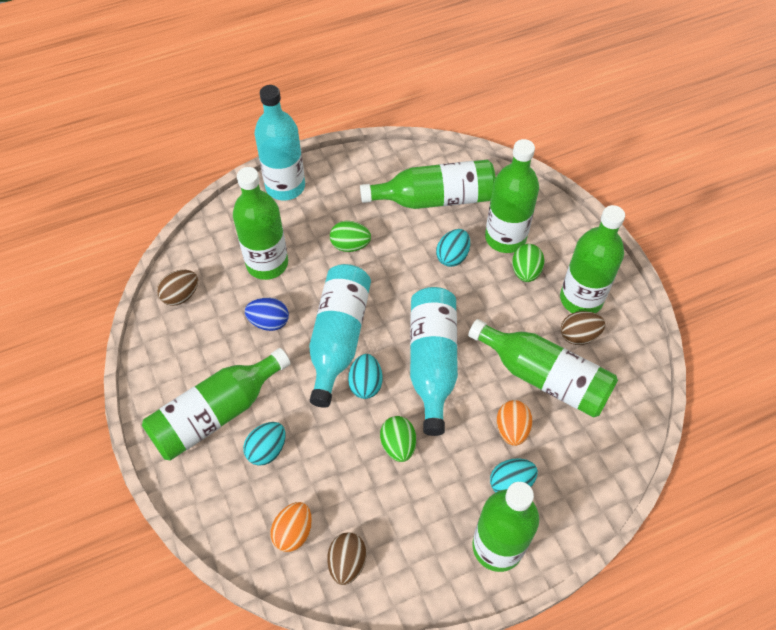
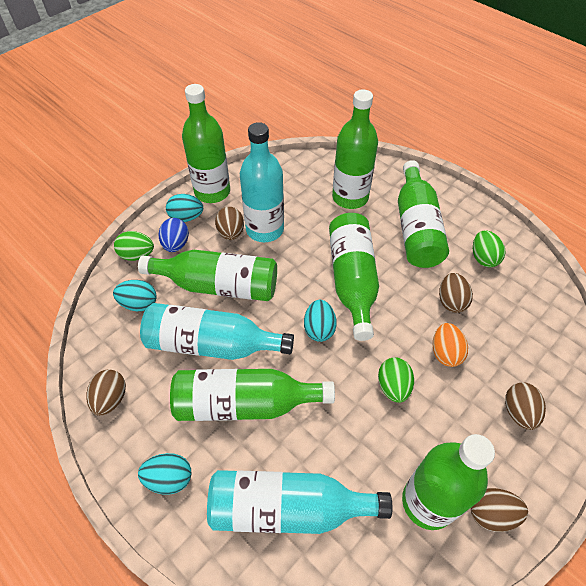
brown egg: 3 -> 5
orange egg: 2 -> 1

